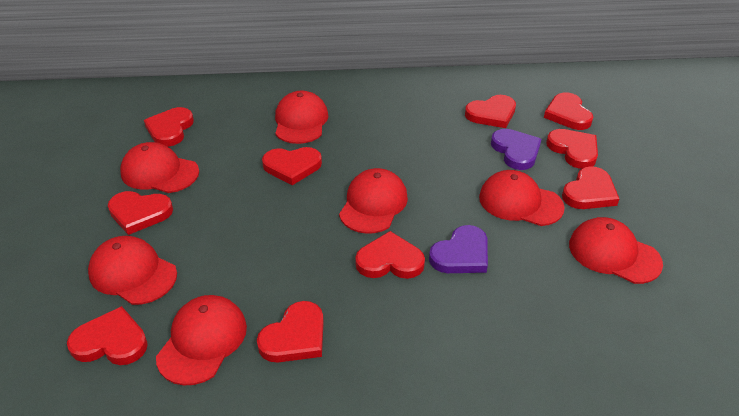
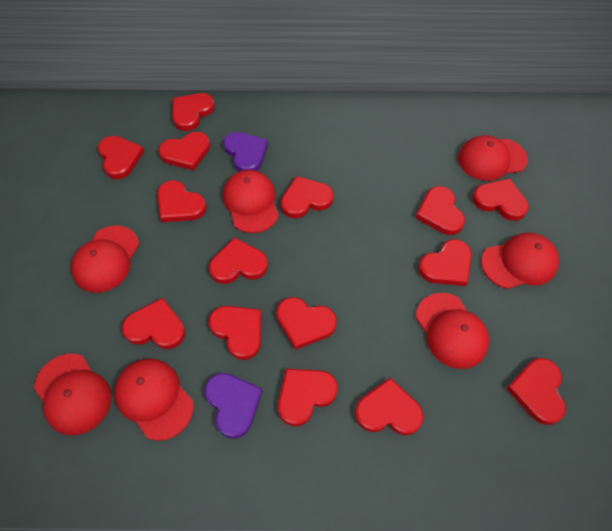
red heart: 10 -> 15

